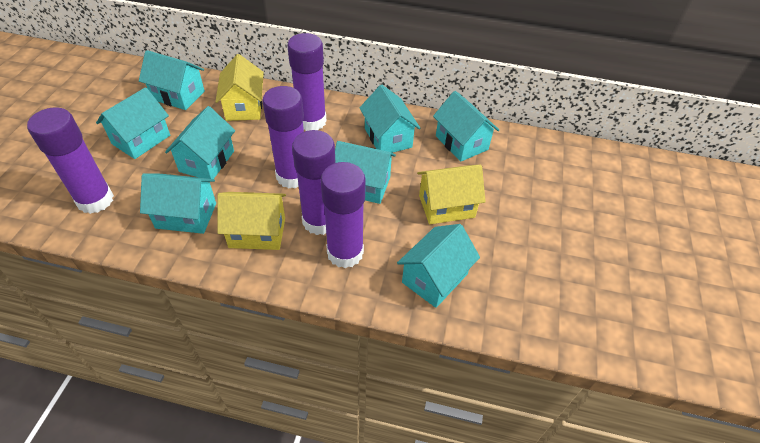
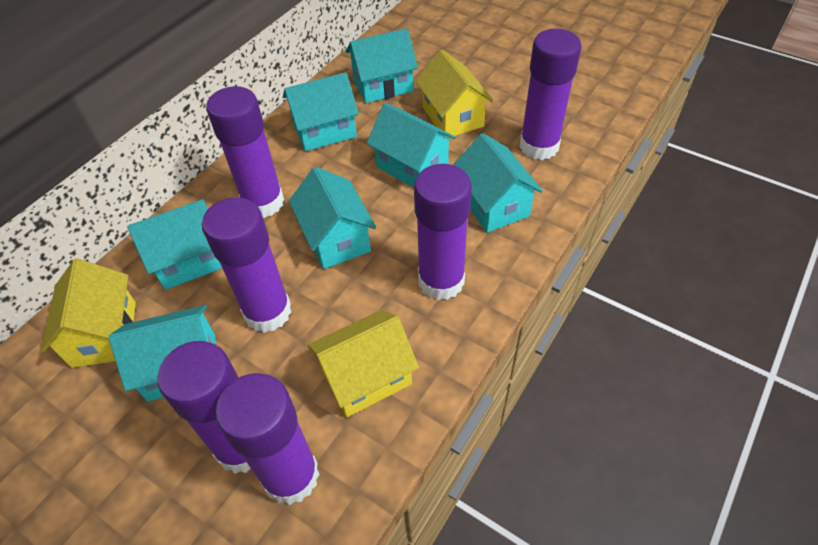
purple glue stick: 5 -> 6
turquoise house: 8 -> 7

